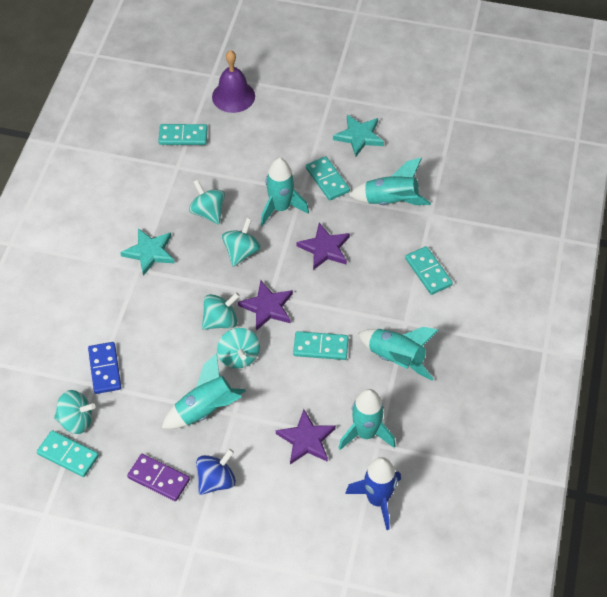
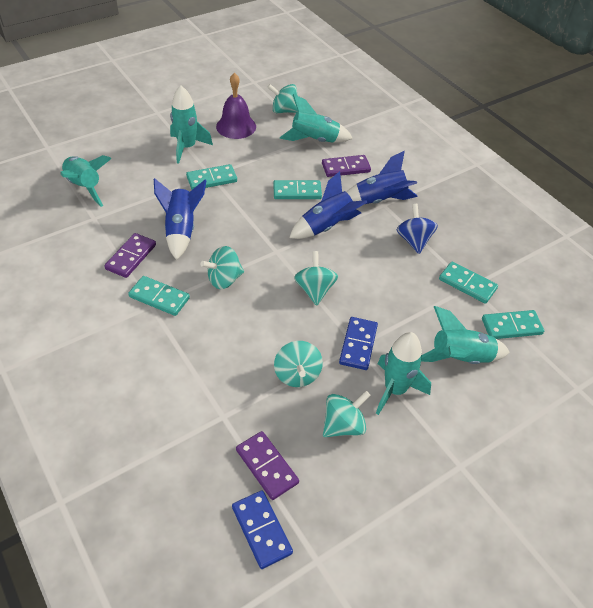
blue domino: 1 -> 2
blue rocket: 1 -> 3
purple domino: 1 -> 3
purple star: 3 -> 0
turquoise star: 2 -> 0

